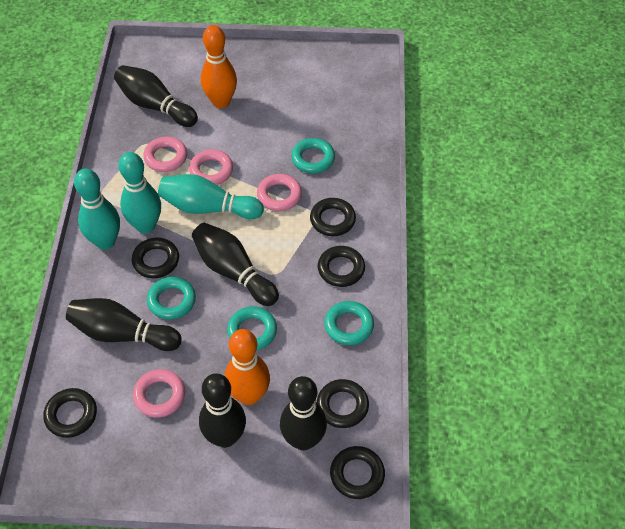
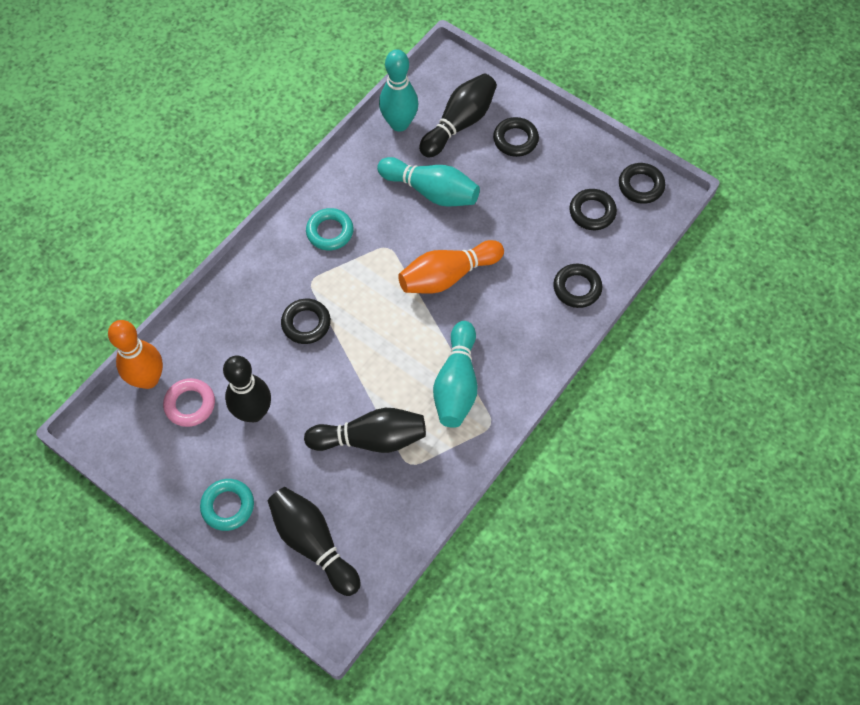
black bowling pin: 5 -> 4
black ring: 6 -> 5
pink ring: 4 -> 1
turquoise ring: 4 -> 2

